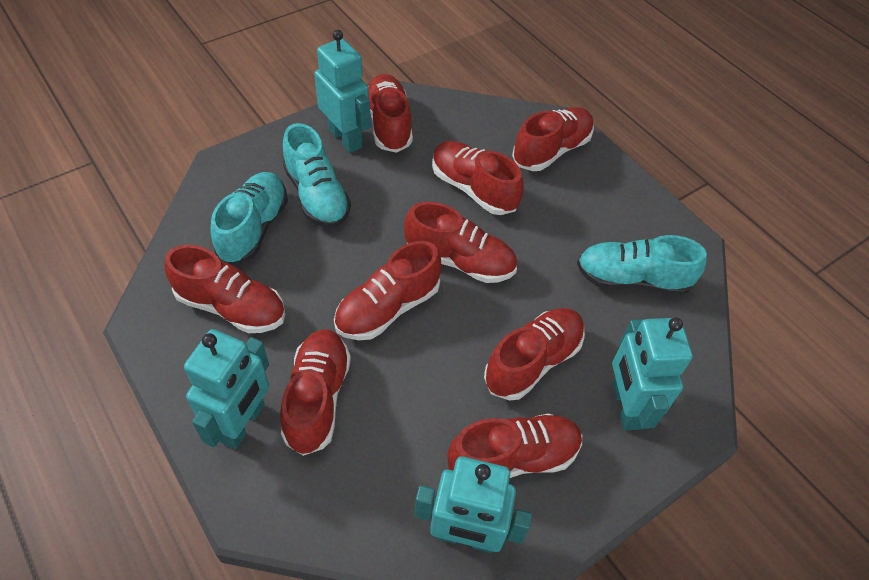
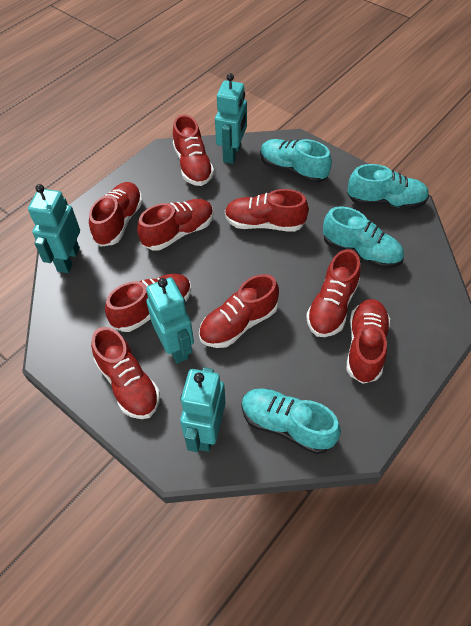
turquoise shoe: 3 -> 4

